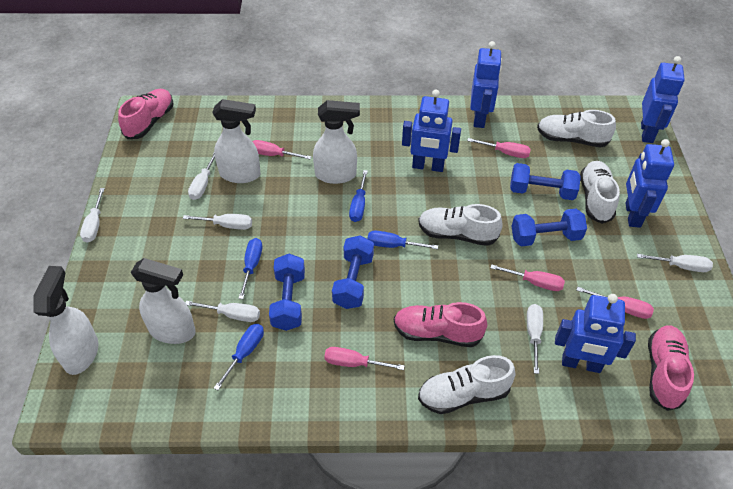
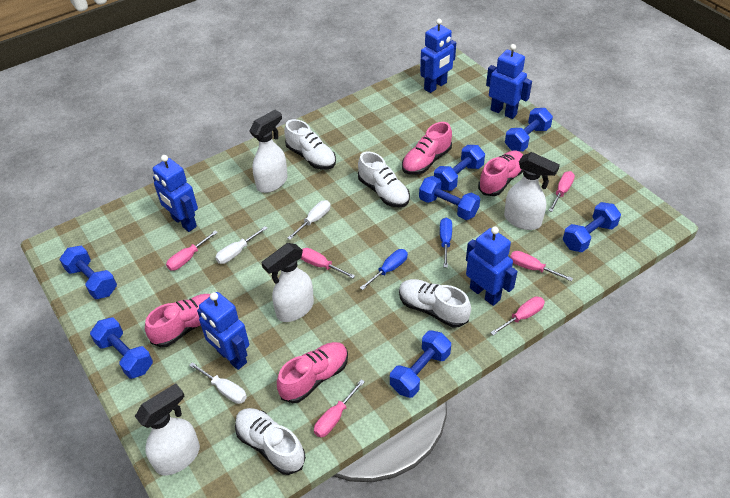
blue dumbbell: 4 -> 7
blue screwdriver: 4 -> 2
pink screwdriver: 5 -> 6
pink shoe: 3 -> 4
white screwdriver: 6 -> 3

